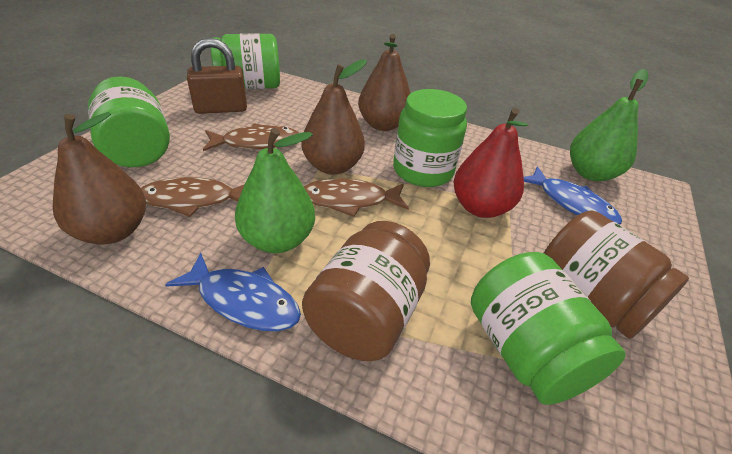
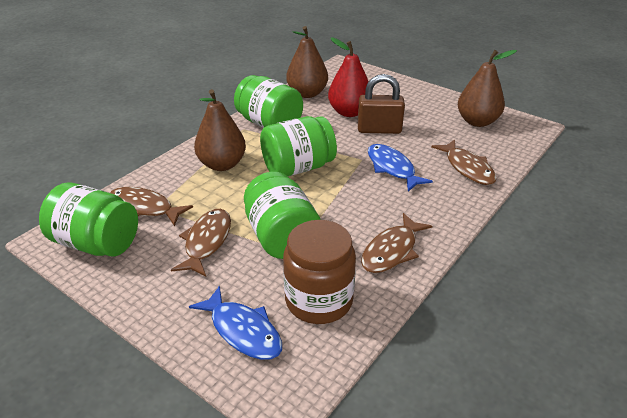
brown fish: 3 -> 4
brown jar: 2 -> 1
green pear: 2 -> 0

